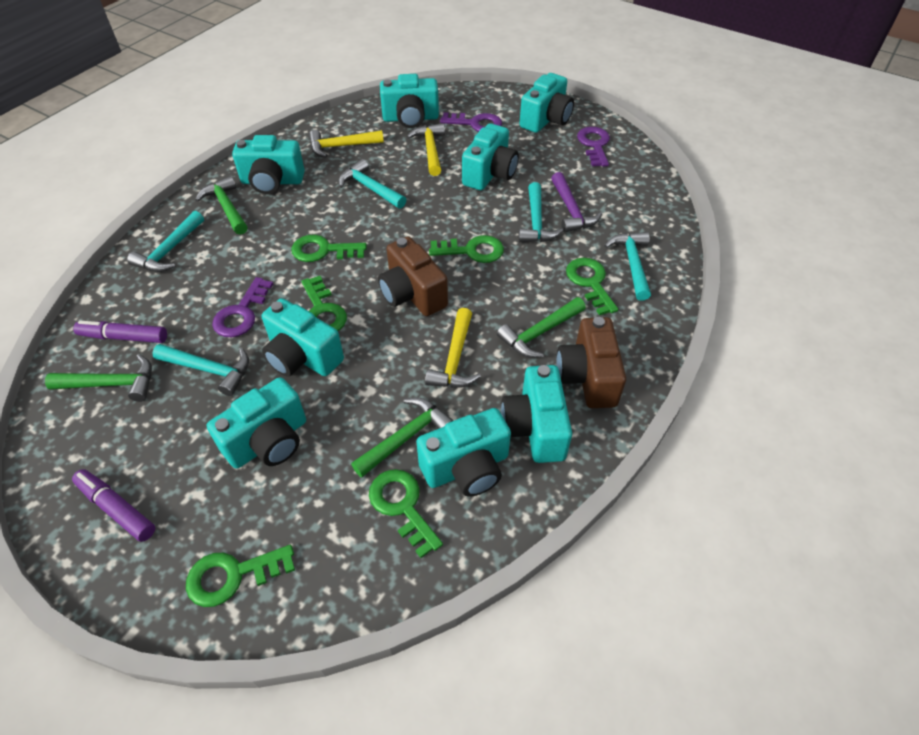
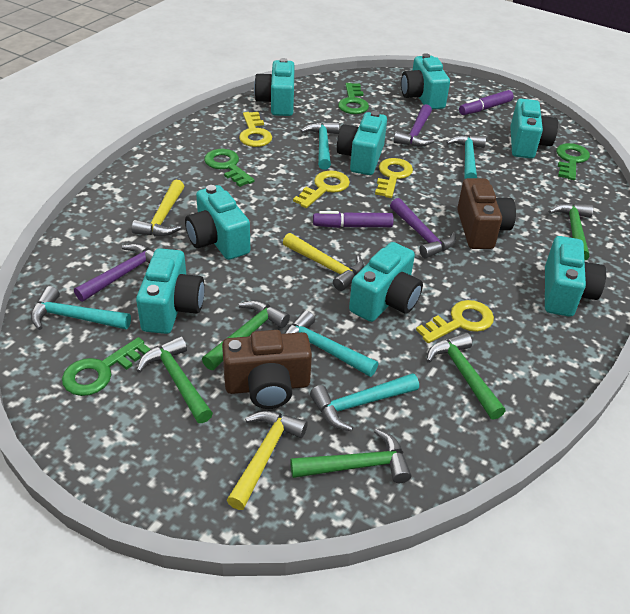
green hammer: 4 -> 5
green key: 6 -> 4
purple hammer: 1 -> 3
purple key: 3 -> 0
yellow key: 0 -> 4

